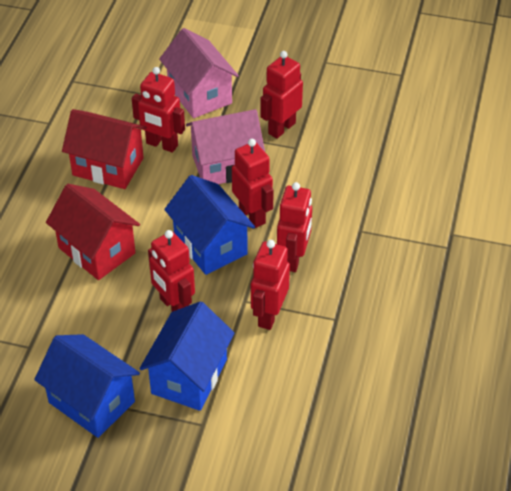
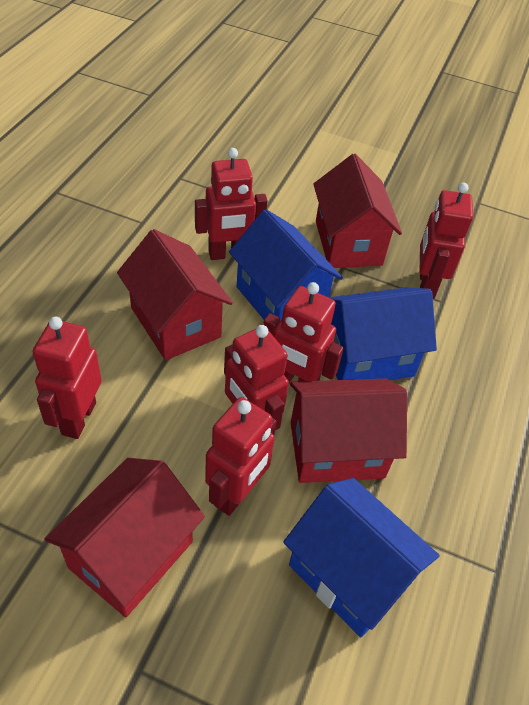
pink house: 2 -> 0
red house: 2 -> 4

